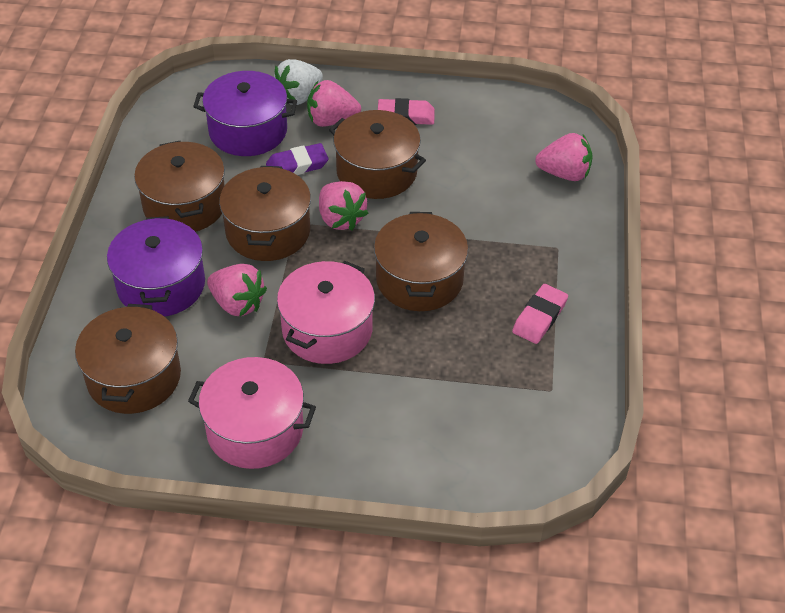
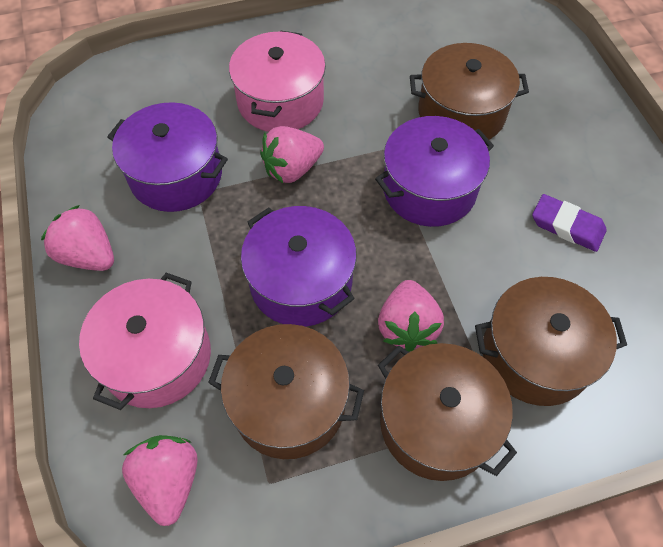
brown pot: 5 -> 4
pink eraser: 2 -> 0
purple pot: 2 -> 3
white strawberry: 1 -> 0

